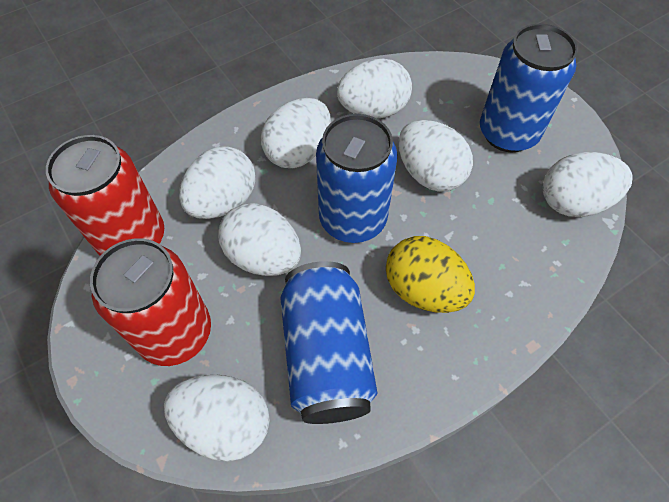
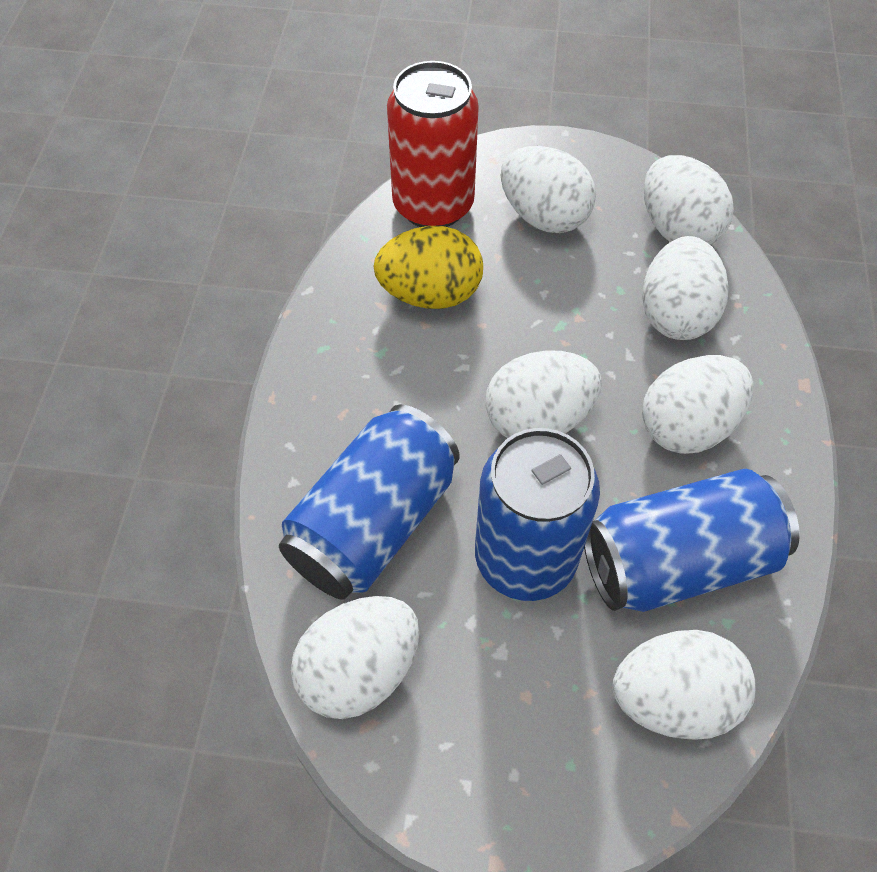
red can: 2 -> 1

